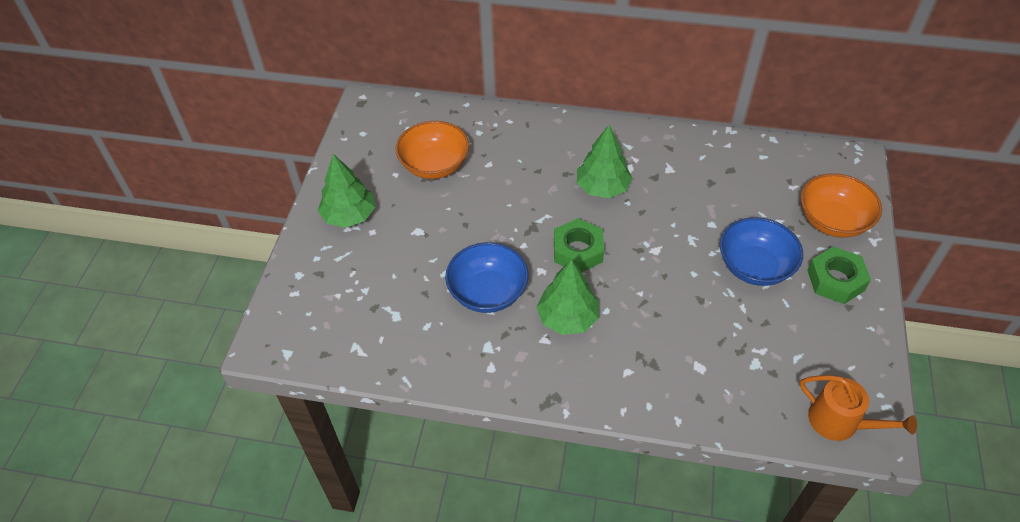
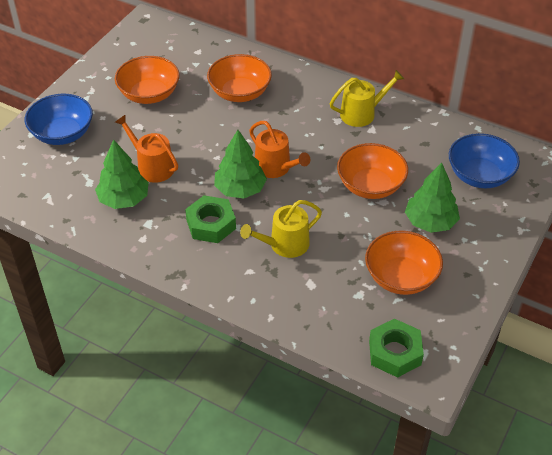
orange bowl: 2 -> 4
orange watering can: 1 -> 2
yellow watering can: 0 -> 2

